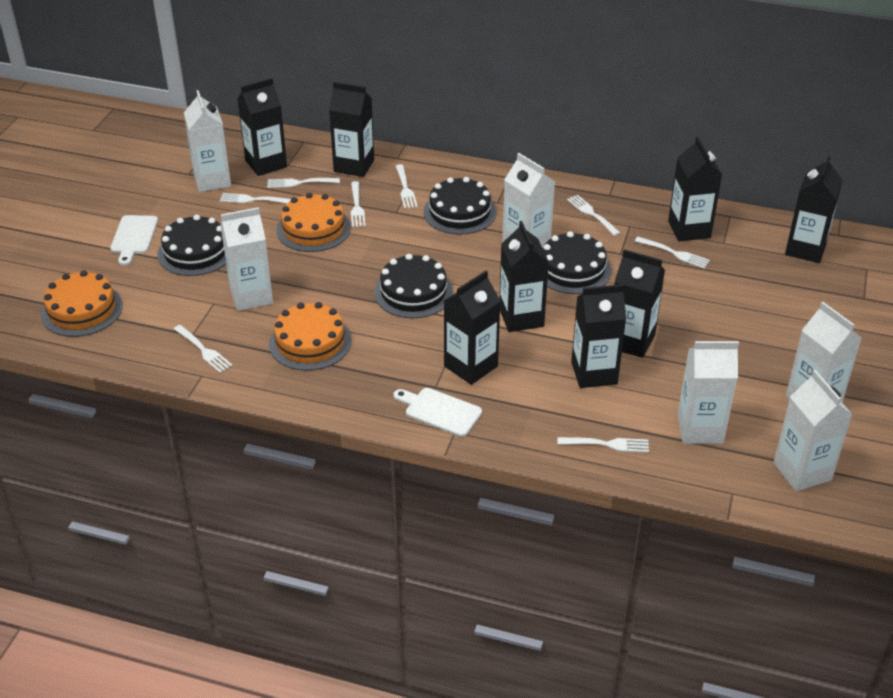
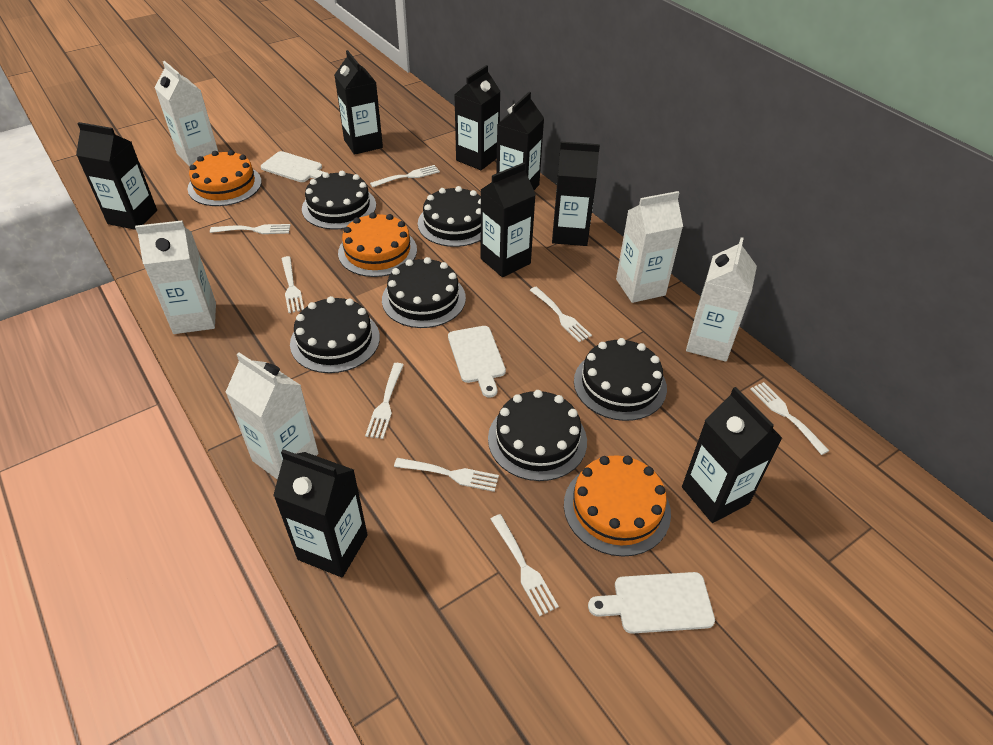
black cake: 4 -> 6
white carton: 6 -> 5
white cutting board: 2 -> 3

